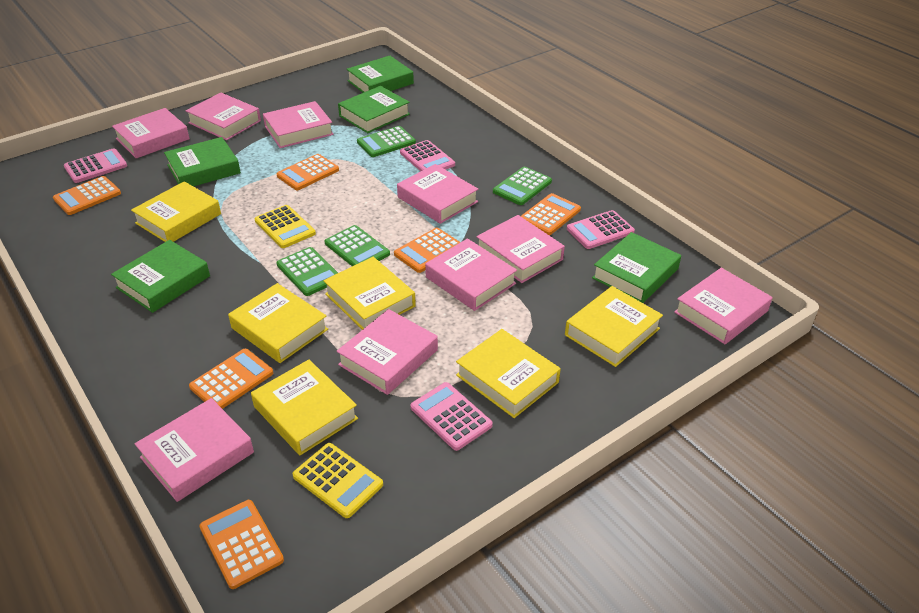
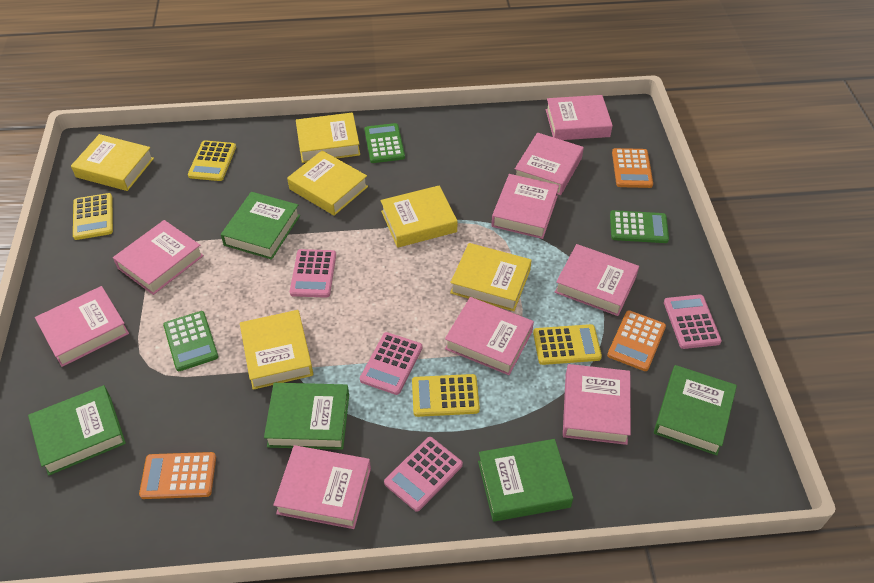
green calculator: 4 -> 3
orange calculator: 6 -> 3
yellow calculator: 2 -> 4

